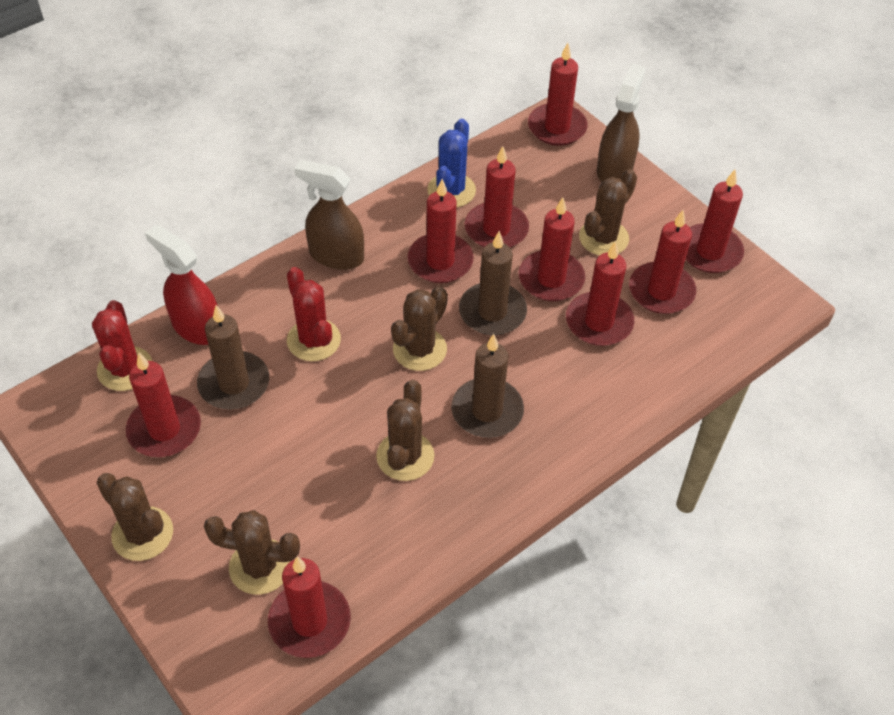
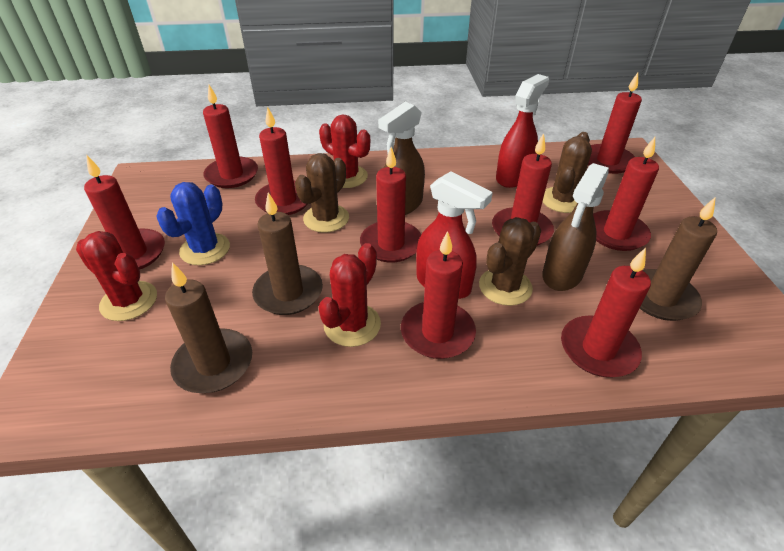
brown cactus: 5 -> 3
red cactus: 2 -> 3
red spray bottle: 1 -> 2

